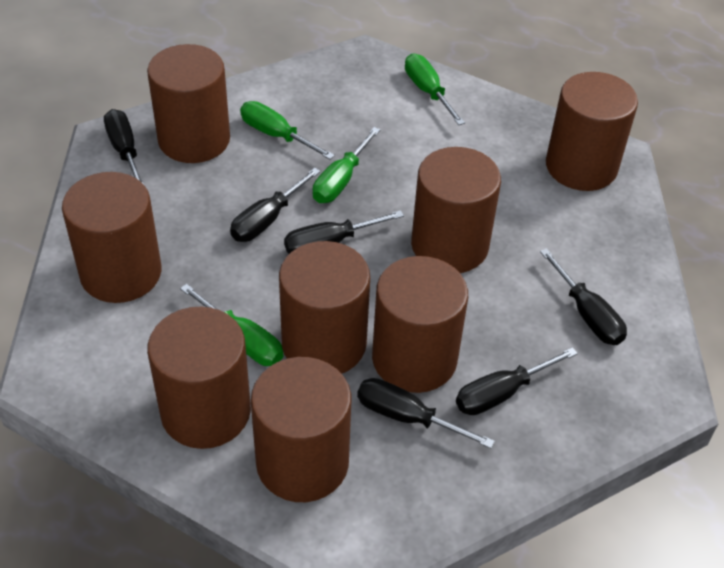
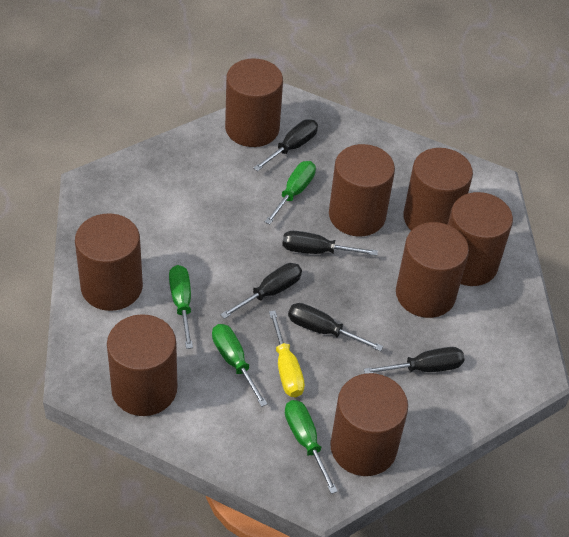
black screwdriver: 6 -> 5
yellow screwdriver: 0 -> 1

